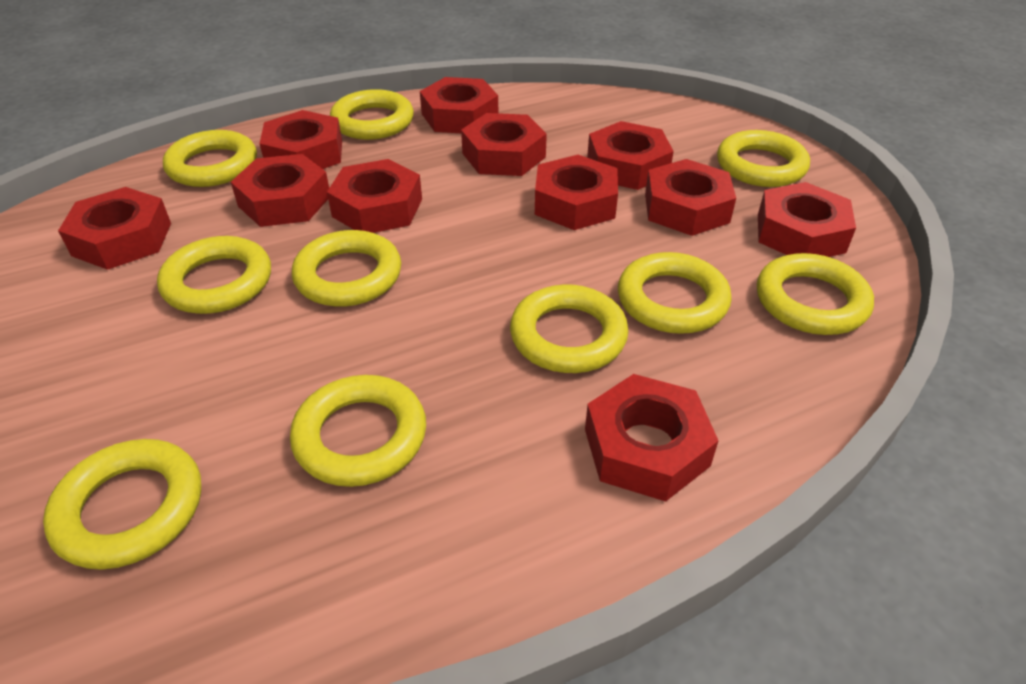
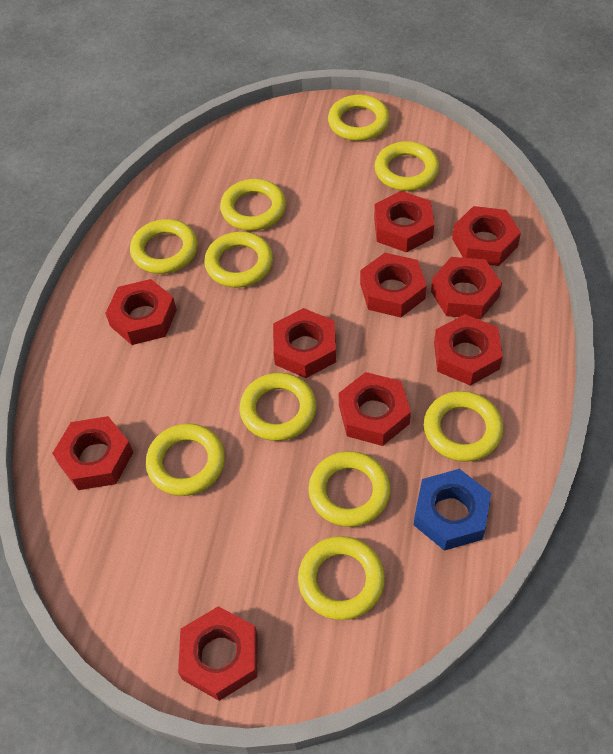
blue nut: 0 -> 1
red nut: 11 -> 10

